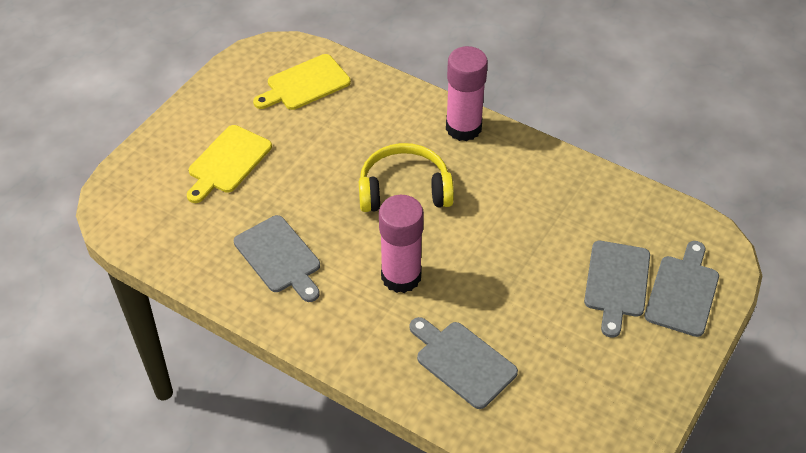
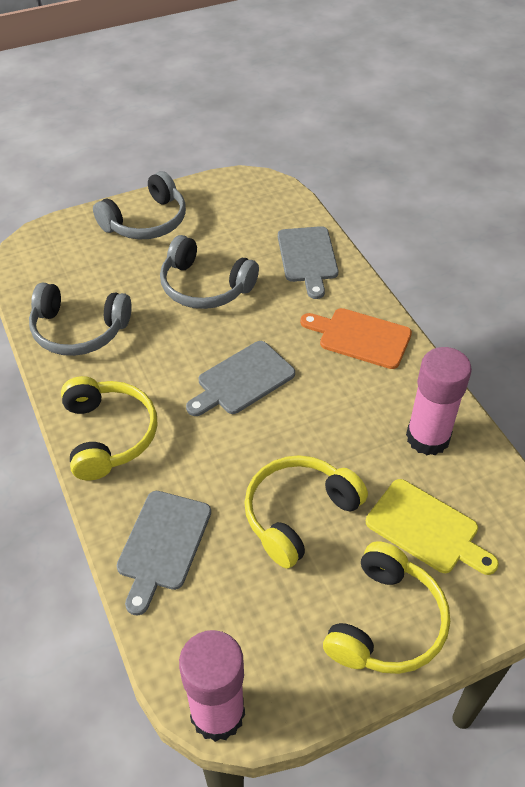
grey cutting board: 4 -> 3
grey headphones: 0 -> 3
orange cutting board: 0 -> 1
yellow cutting board: 2 -> 1
yellow headphones: 1 -> 3

